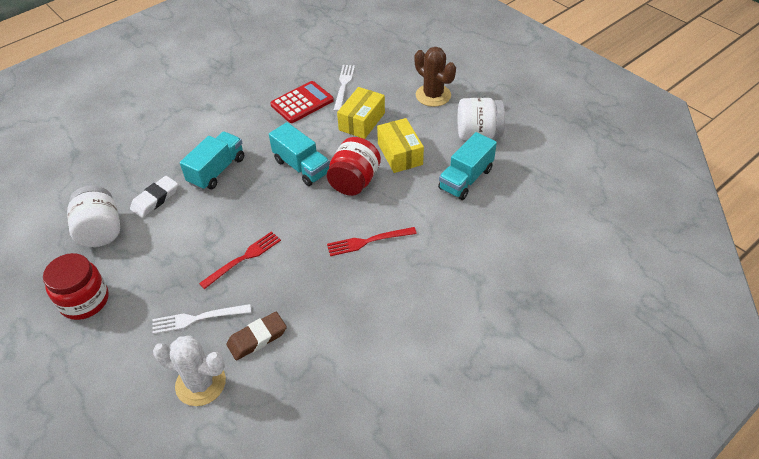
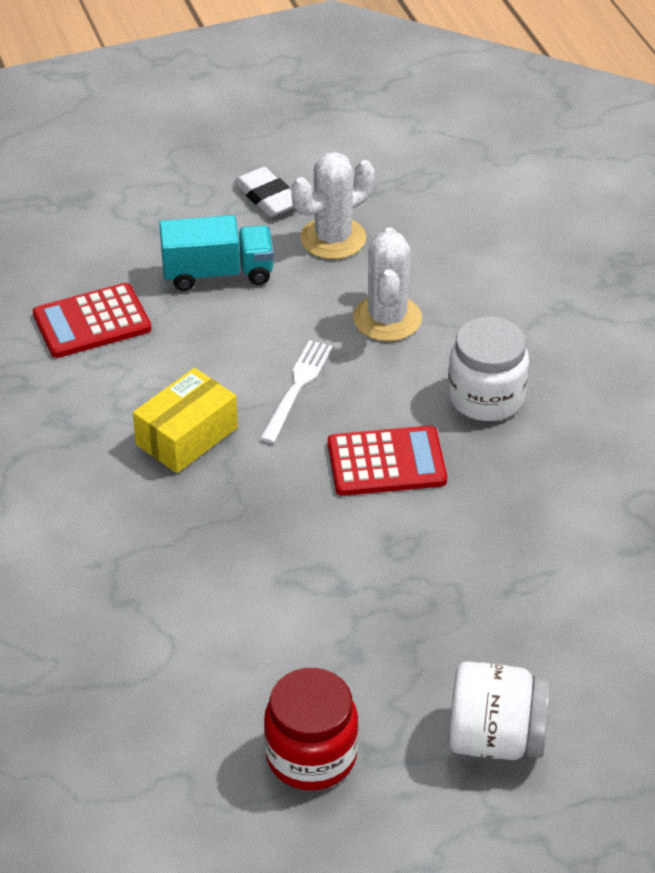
brown cactus: 1 -> 0
brown eraser: 1 -> 0
red calculator: 1 -> 2
red fork: 2 -> 0
red jar: 2 -> 1
turquoise truck: 3 -> 1
white cactus: 1 -> 2
white fork: 2 -> 1
yellow box: 2 -> 1

